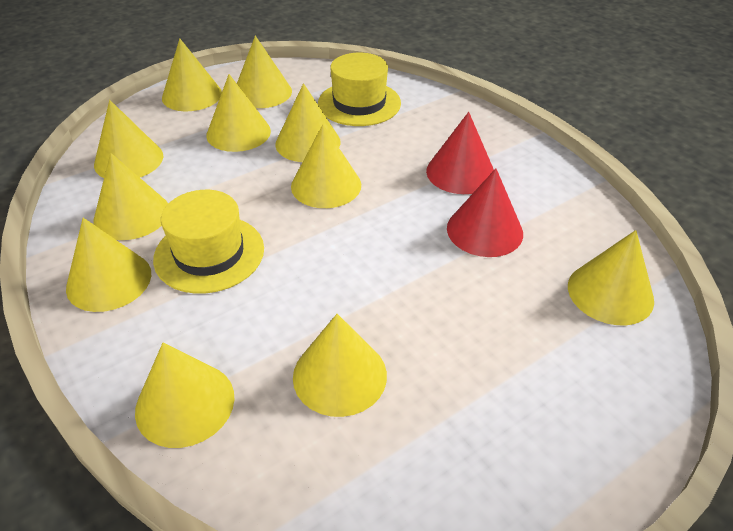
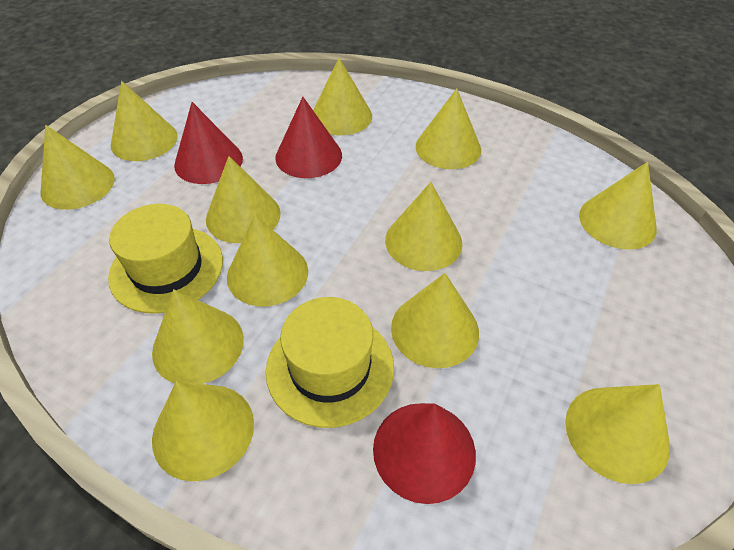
red cone: 2 -> 3
yellow cone: 11 -> 12

